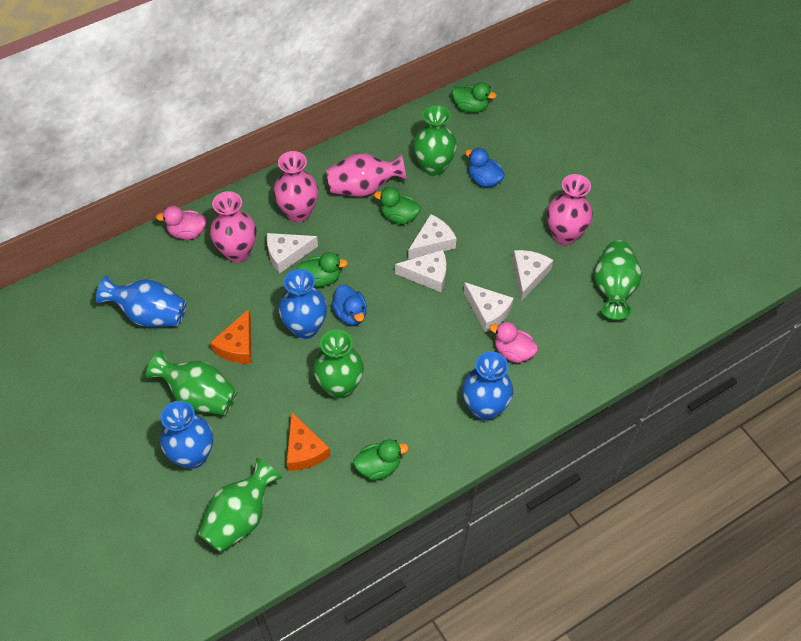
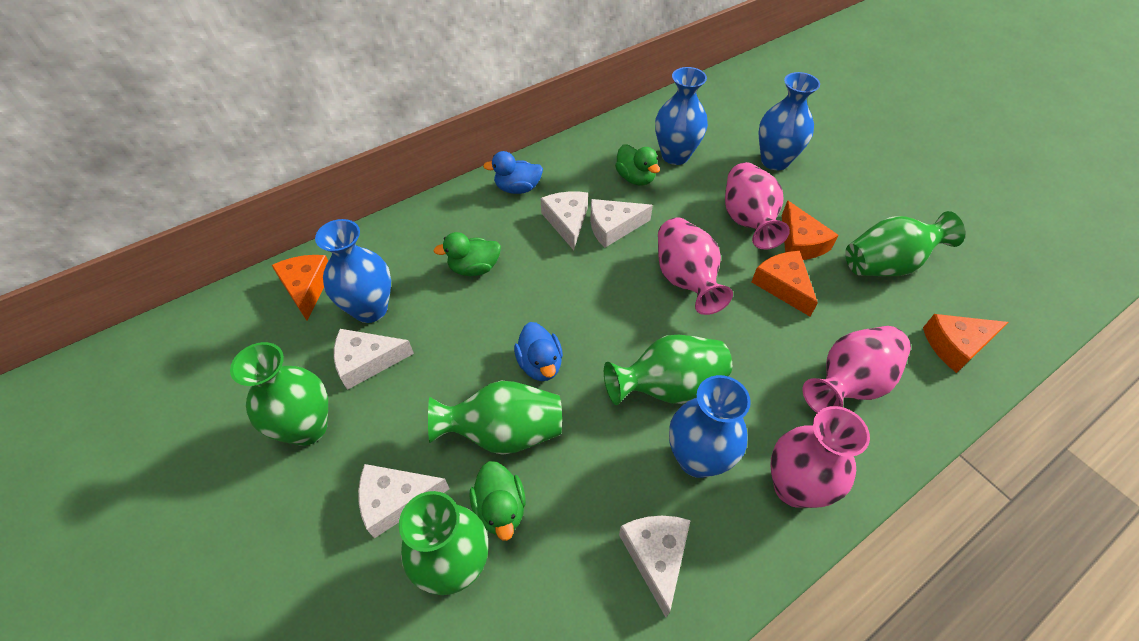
green duck: 4 -> 3
orange cheese: 2 -> 4
pink duck: 2 -> 0

